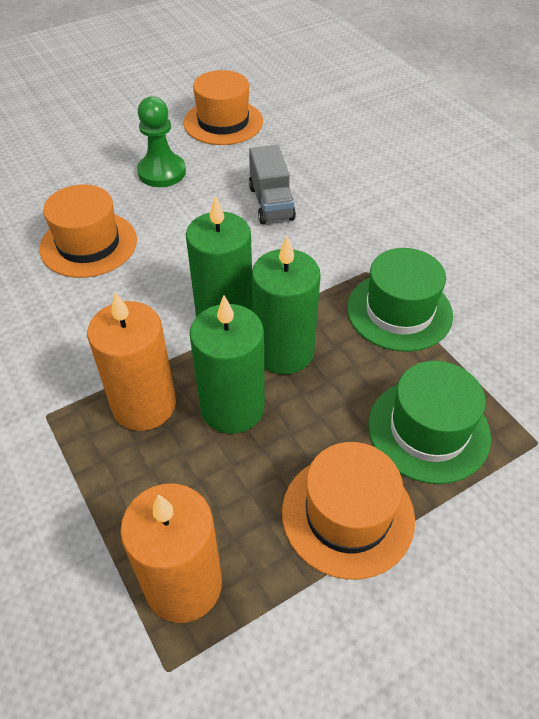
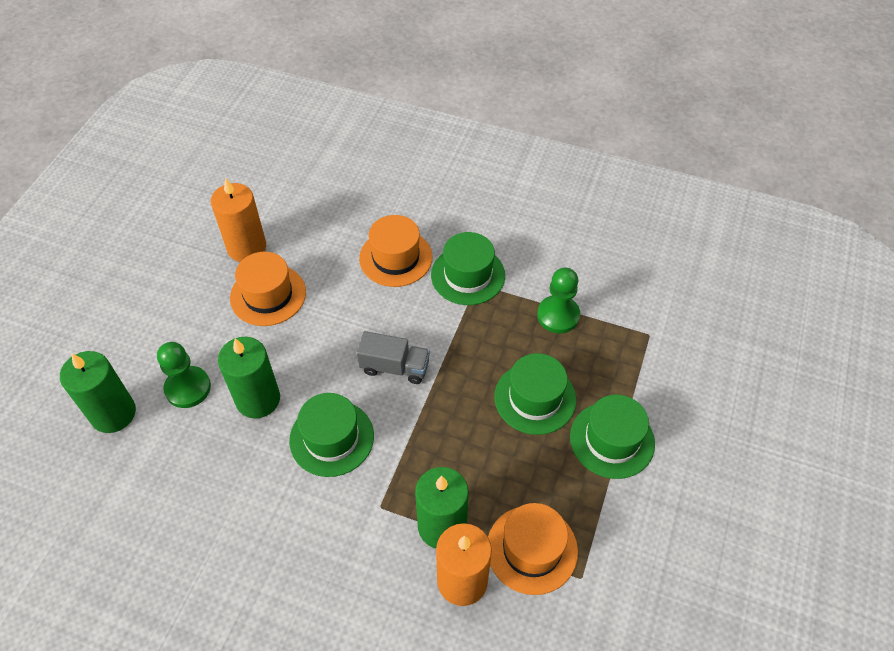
green hat: 2 -> 4
green pawn: 1 -> 2

